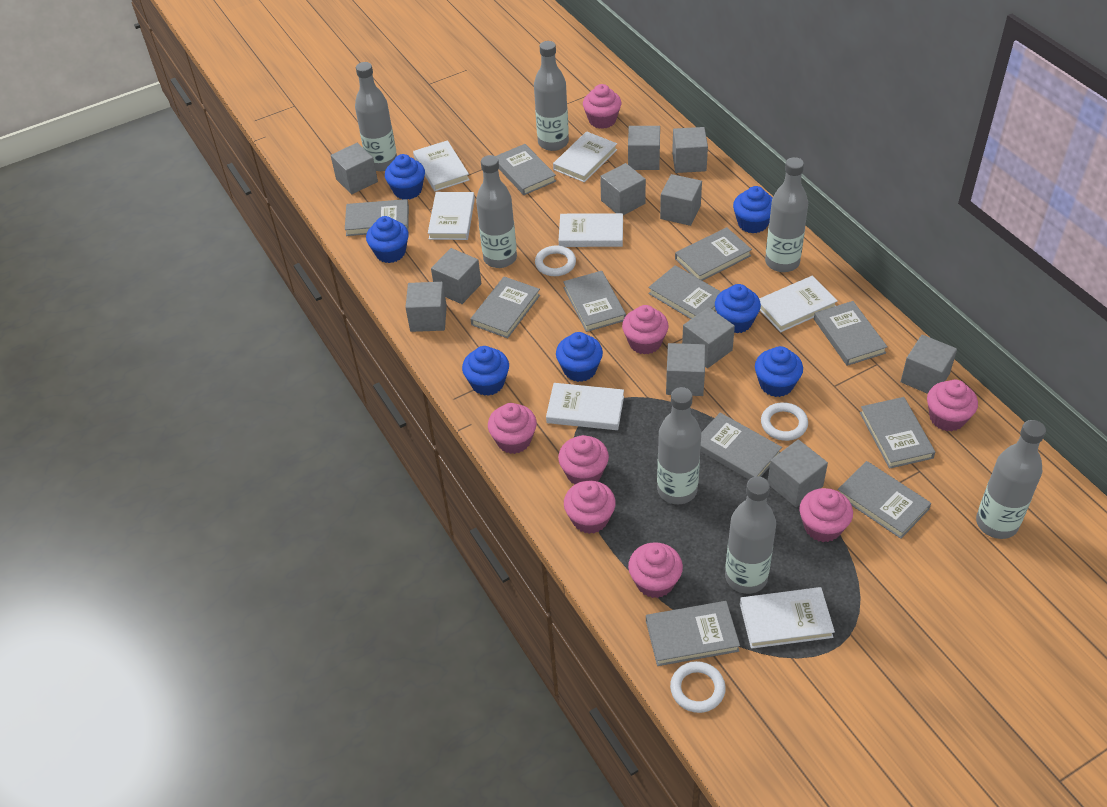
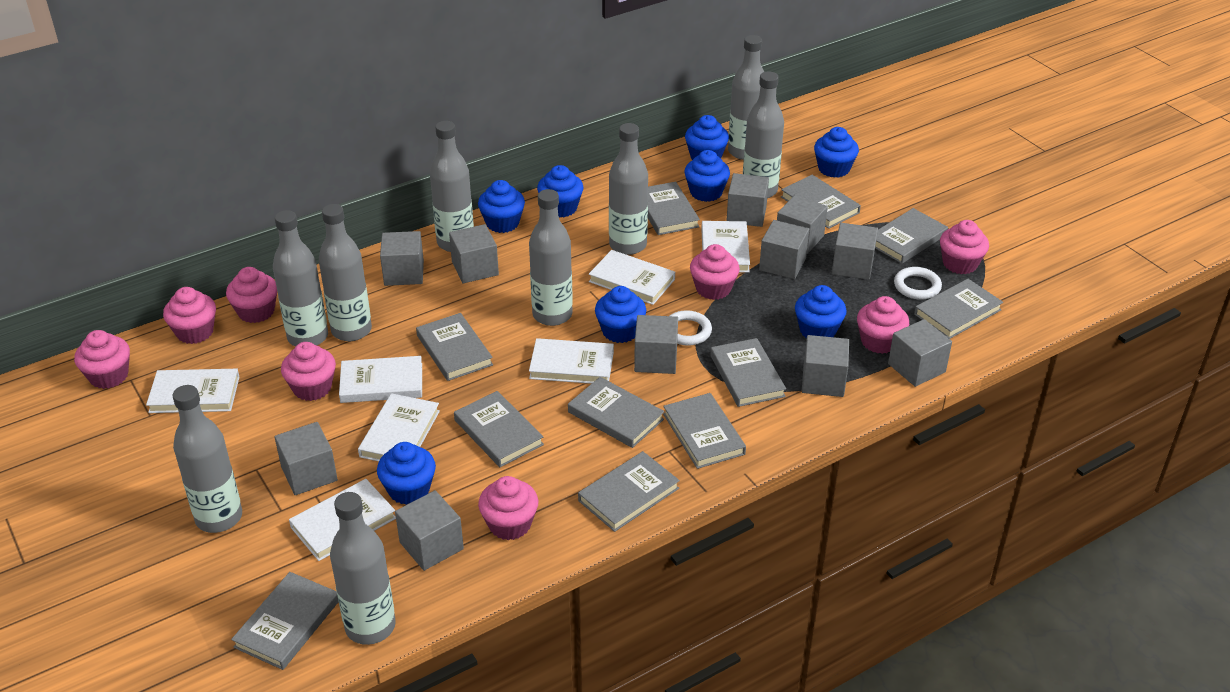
blue cupcake: 7 -> 8
grey bottle: 7 -> 9
white ring: 3 -> 2

